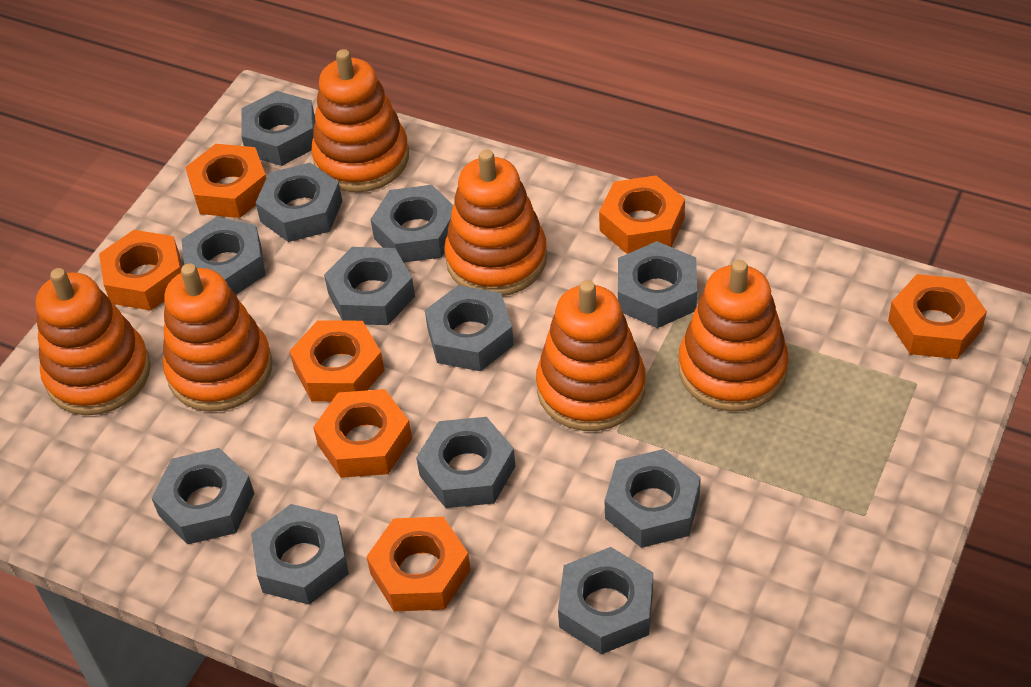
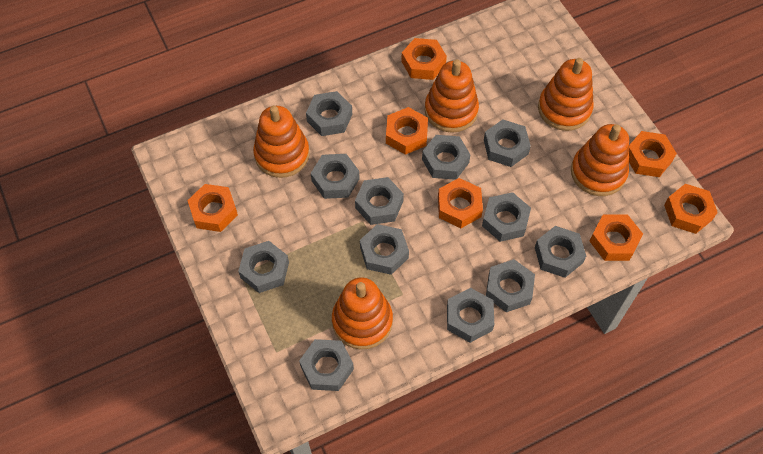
orange stacking toy: 6 -> 5

